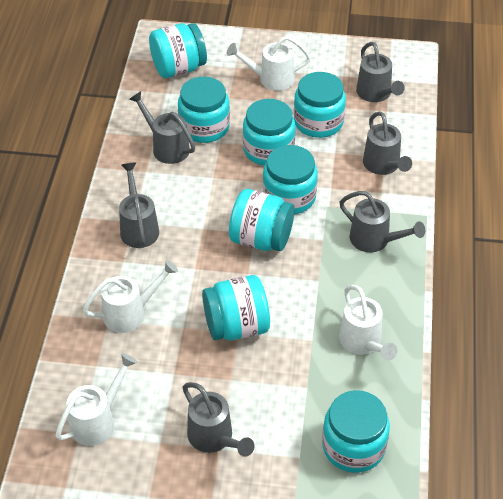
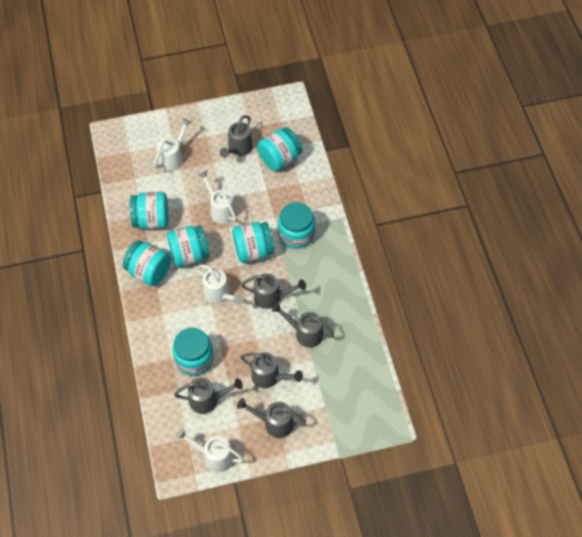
turquoise jar: 8 -> 7

